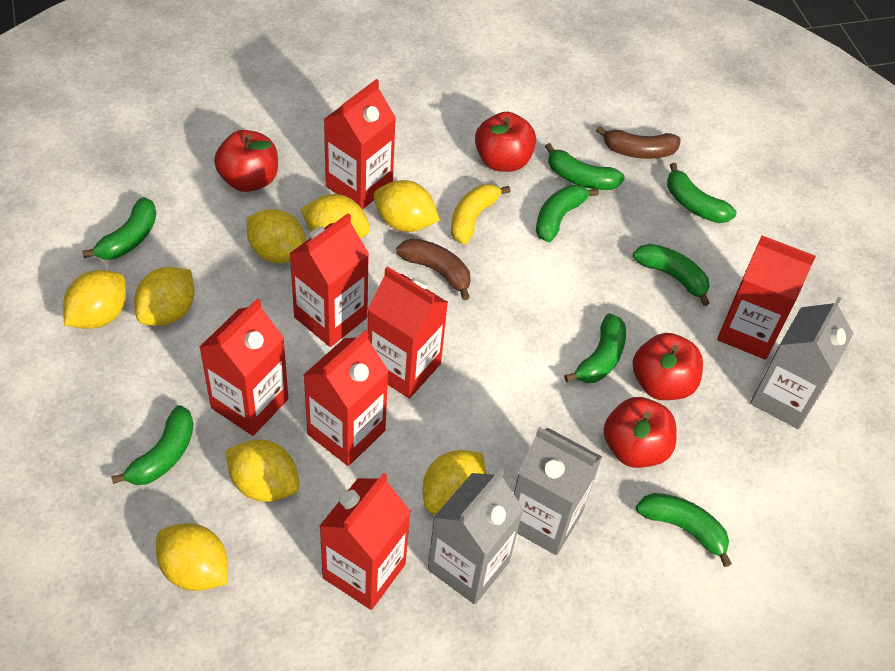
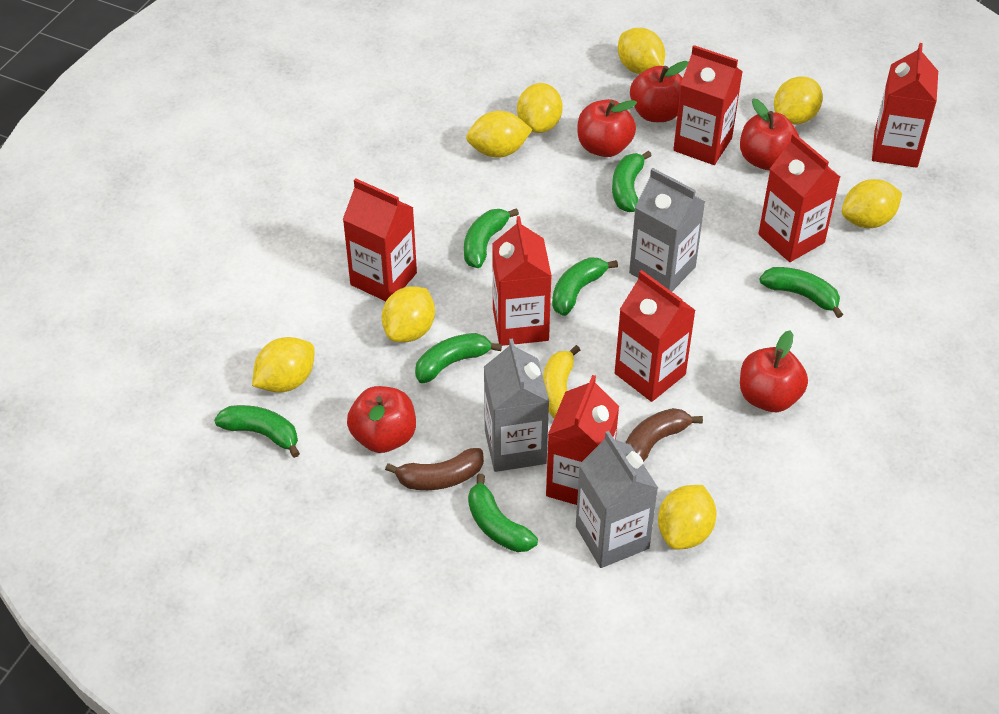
green banana: 8 -> 7
red apple: 4 -> 5

